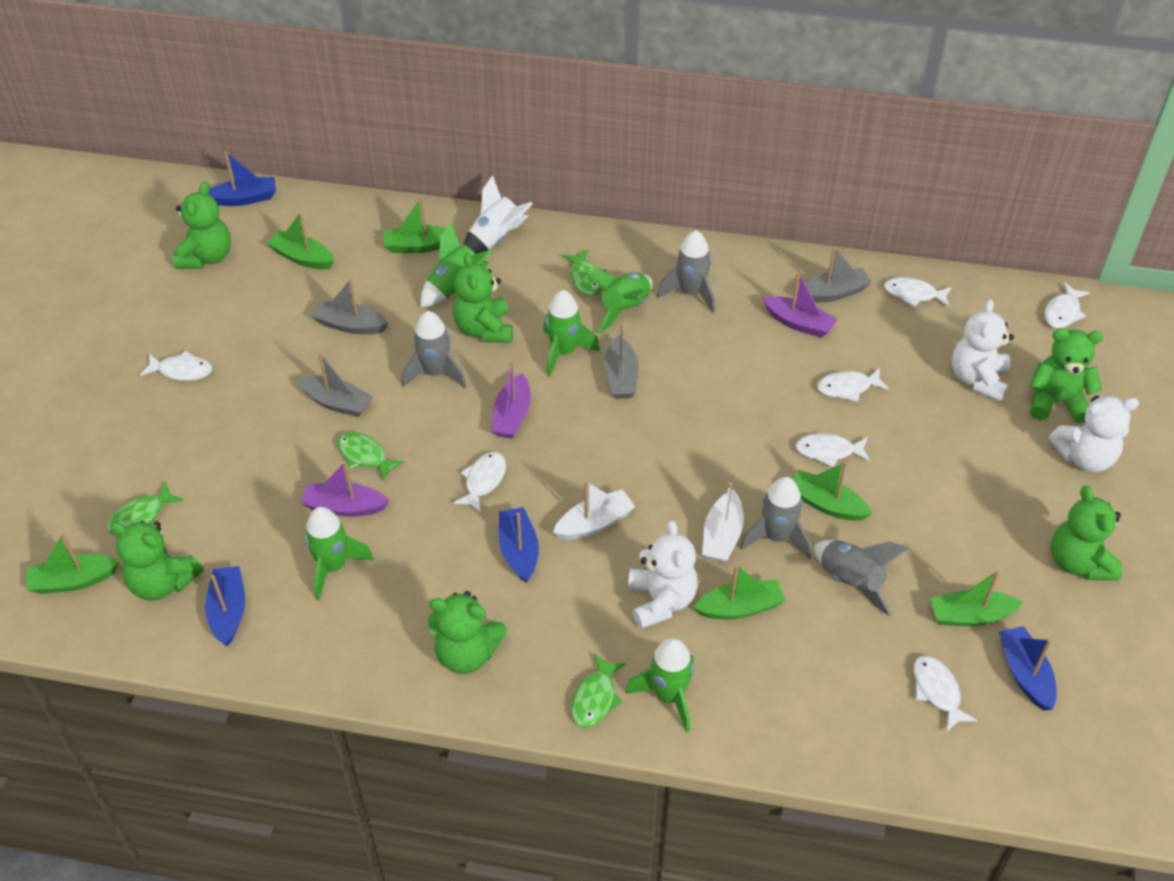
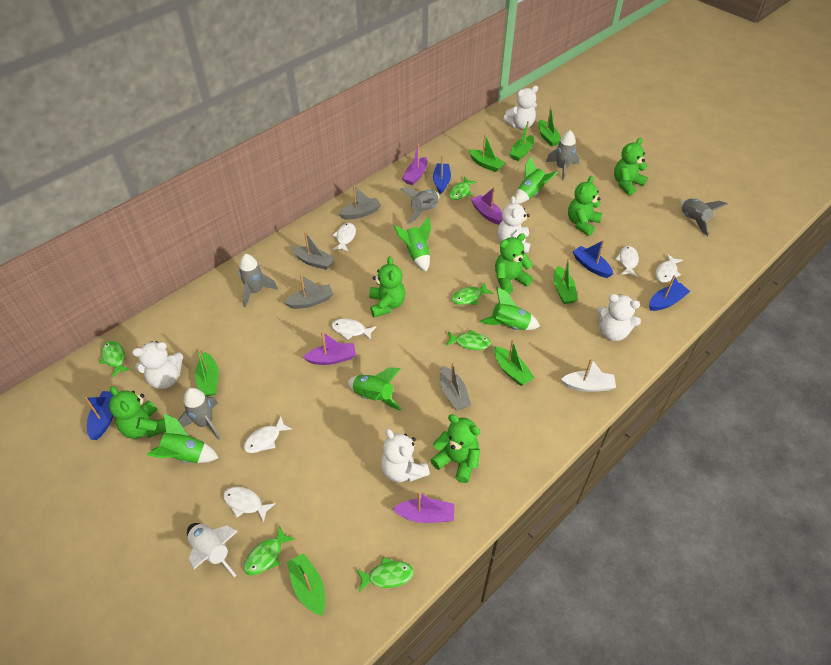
green boat: 6 -> 7
green fish: 4 -> 6
grey rocket: 4 -> 5
purple boat: 3 -> 4
white boat: 2 -> 1
white fish: 7 -> 6
white teddy bear: 3 -> 5

